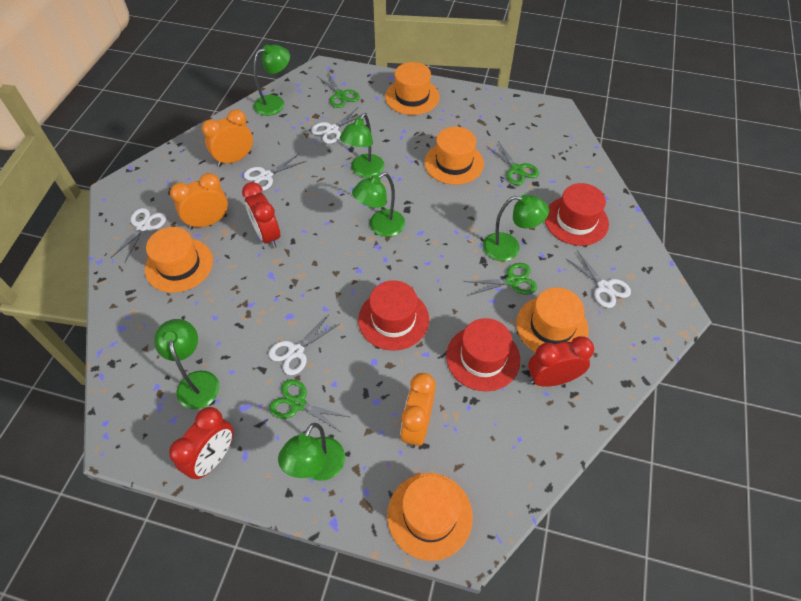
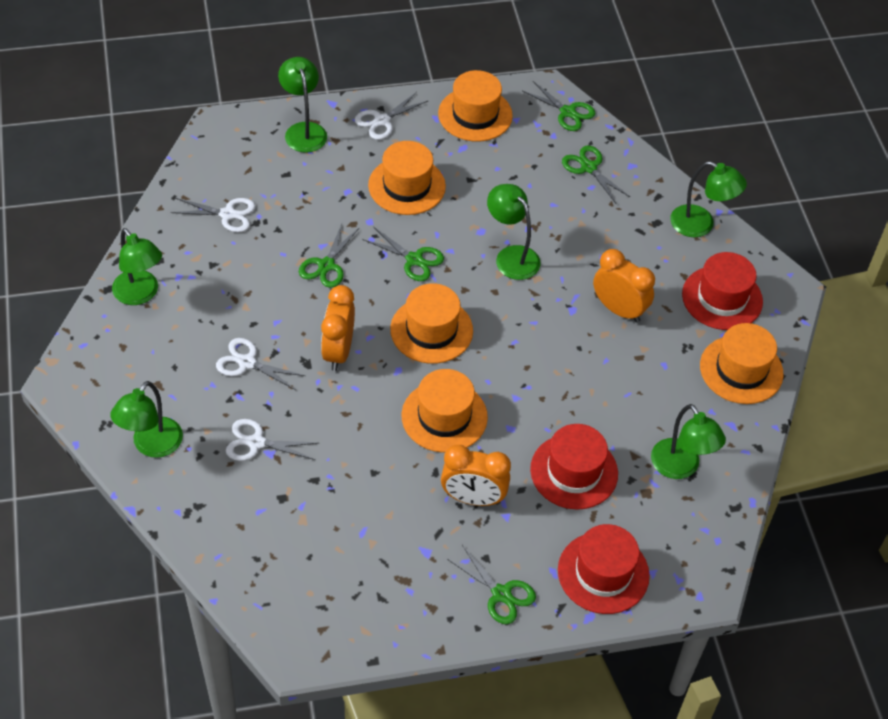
green scissors: 4 -> 5
red clock: 3 -> 0
white scissors: 5 -> 4

